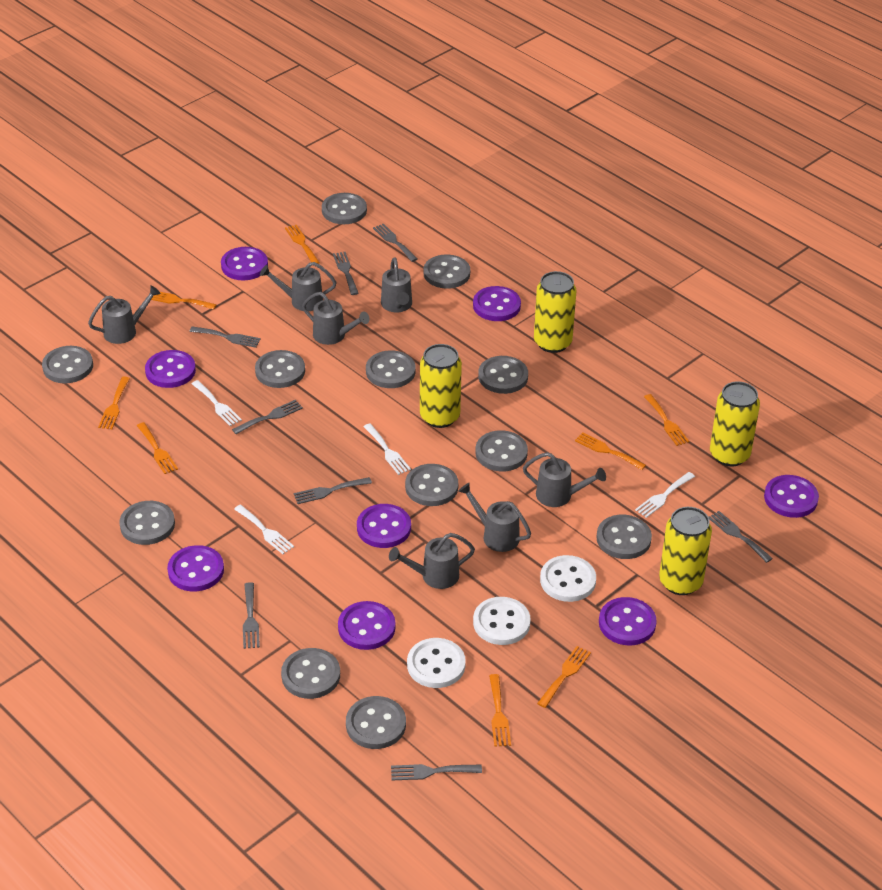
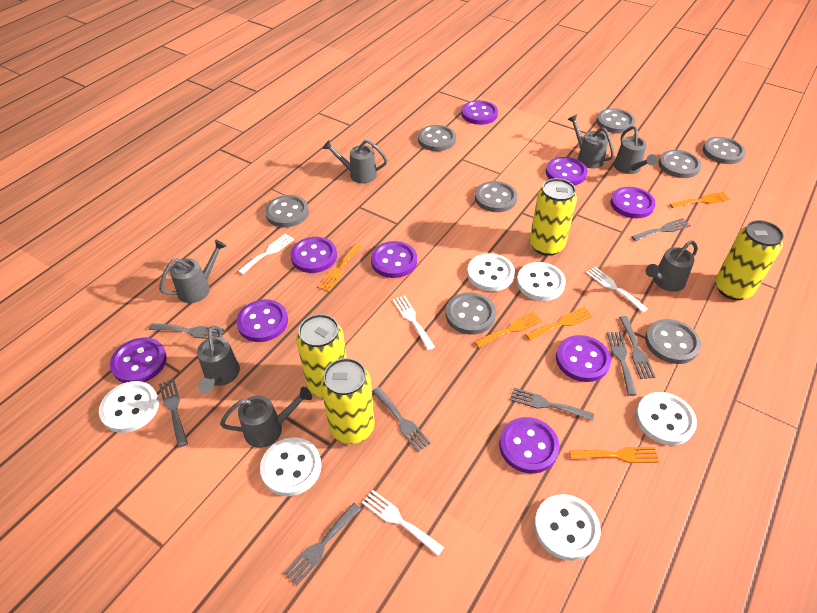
grey button: 12 -> 8
orange fork: 8 -> 5
purple button: 8 -> 9
white button: 3 -> 6

